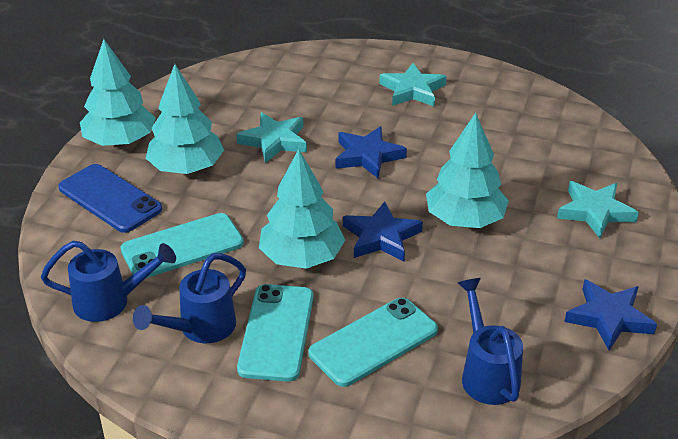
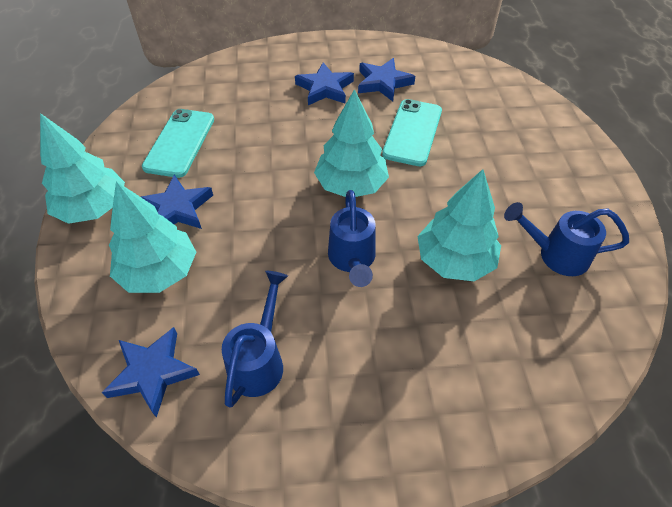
blue phone: 1 -> 0
blue star: 3 -> 4
turquoise phone: 3 -> 2
turquoise star: 3 -> 0

